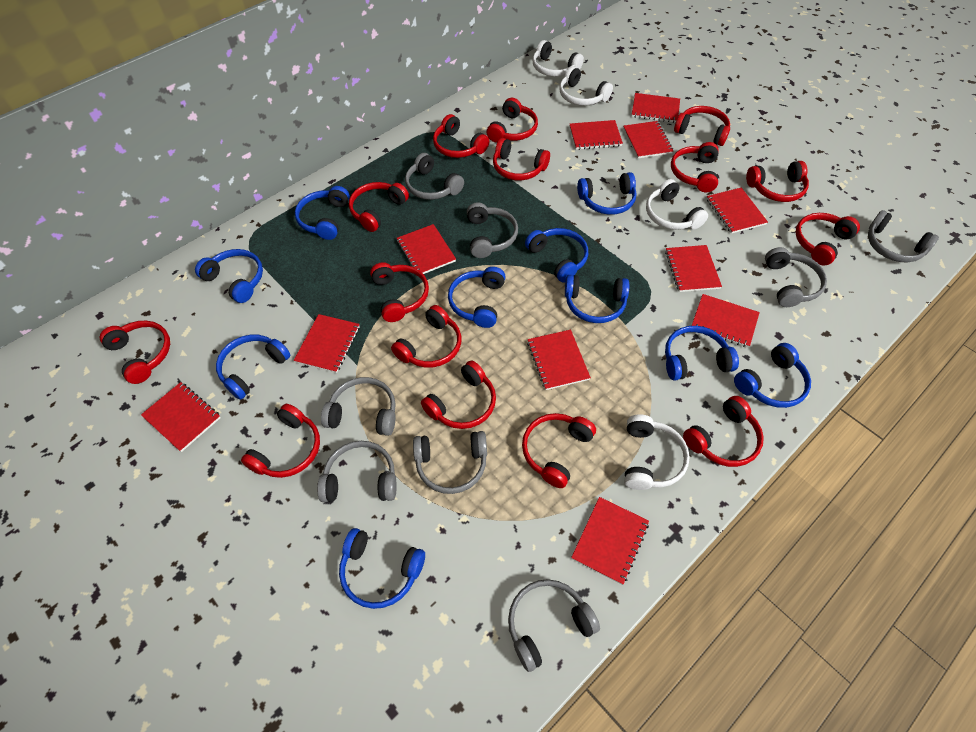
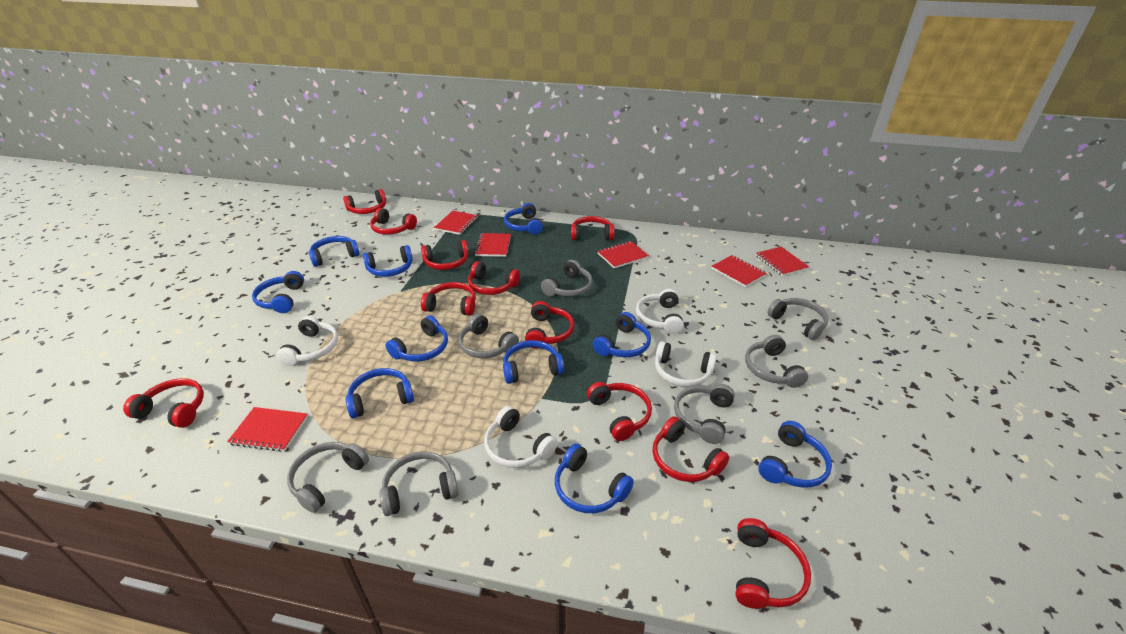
grey headphones: 8 -> 7
red headphones: 15 -> 11
red notebook: 11 -> 6

